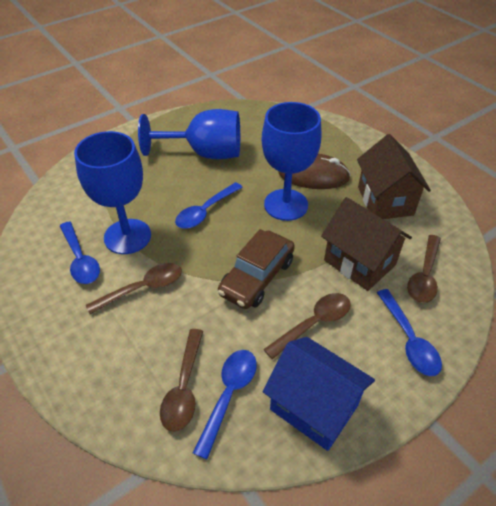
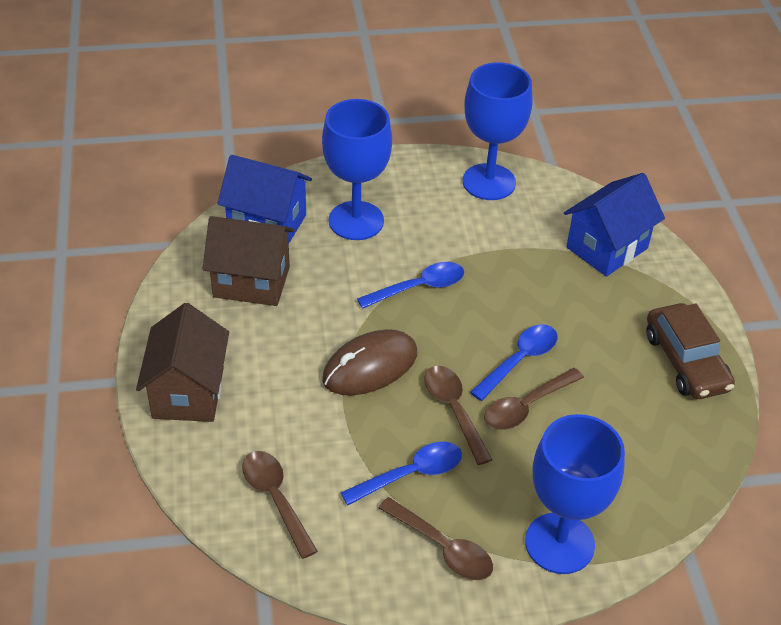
blue house: 1 -> 2
blue spoon: 4 -> 3

